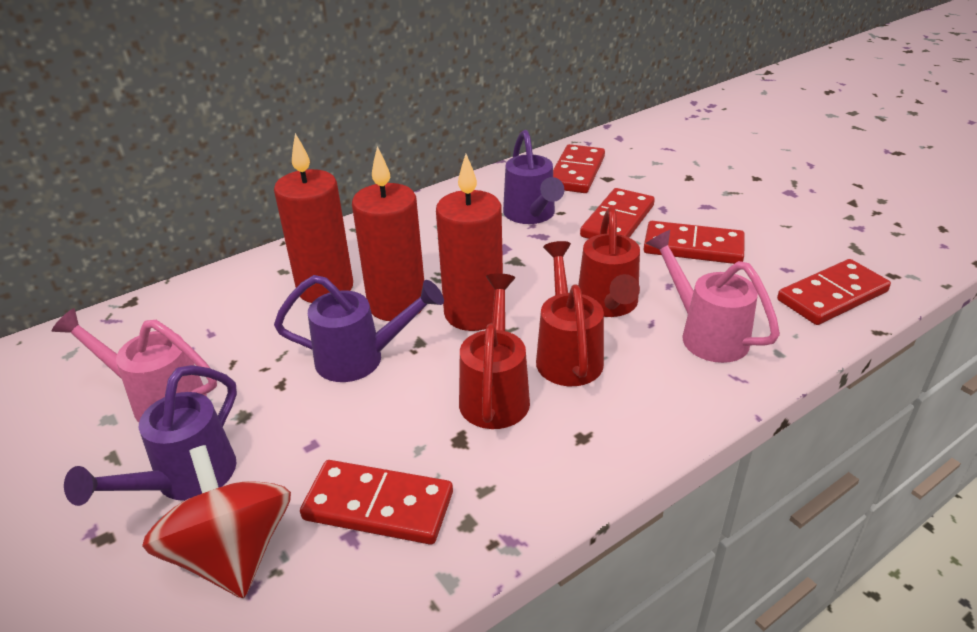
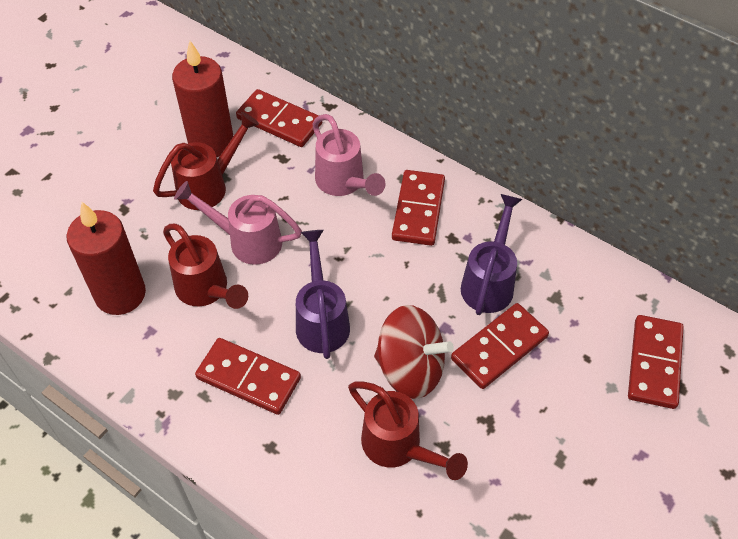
purple watering can: 3 -> 2
red candle: 3 -> 2

